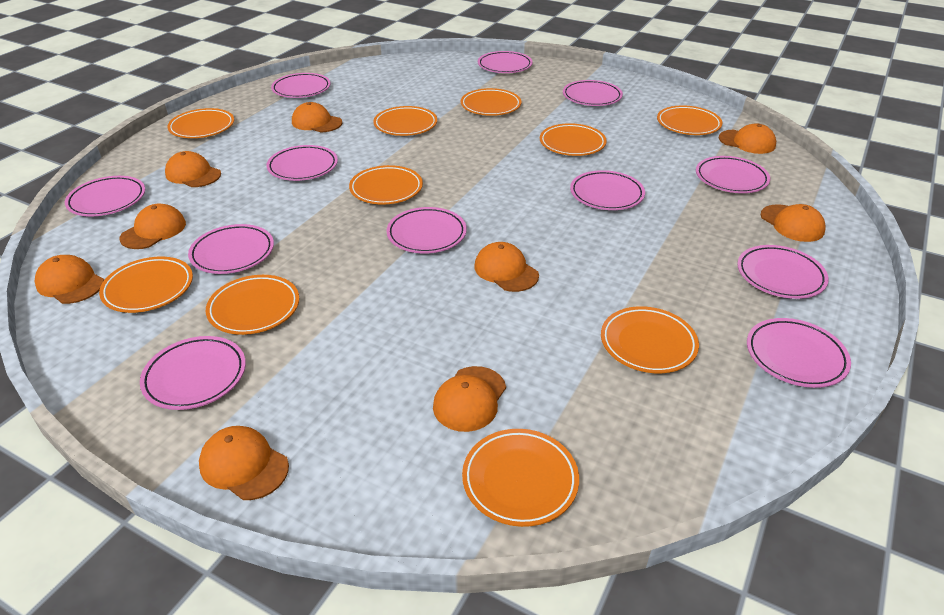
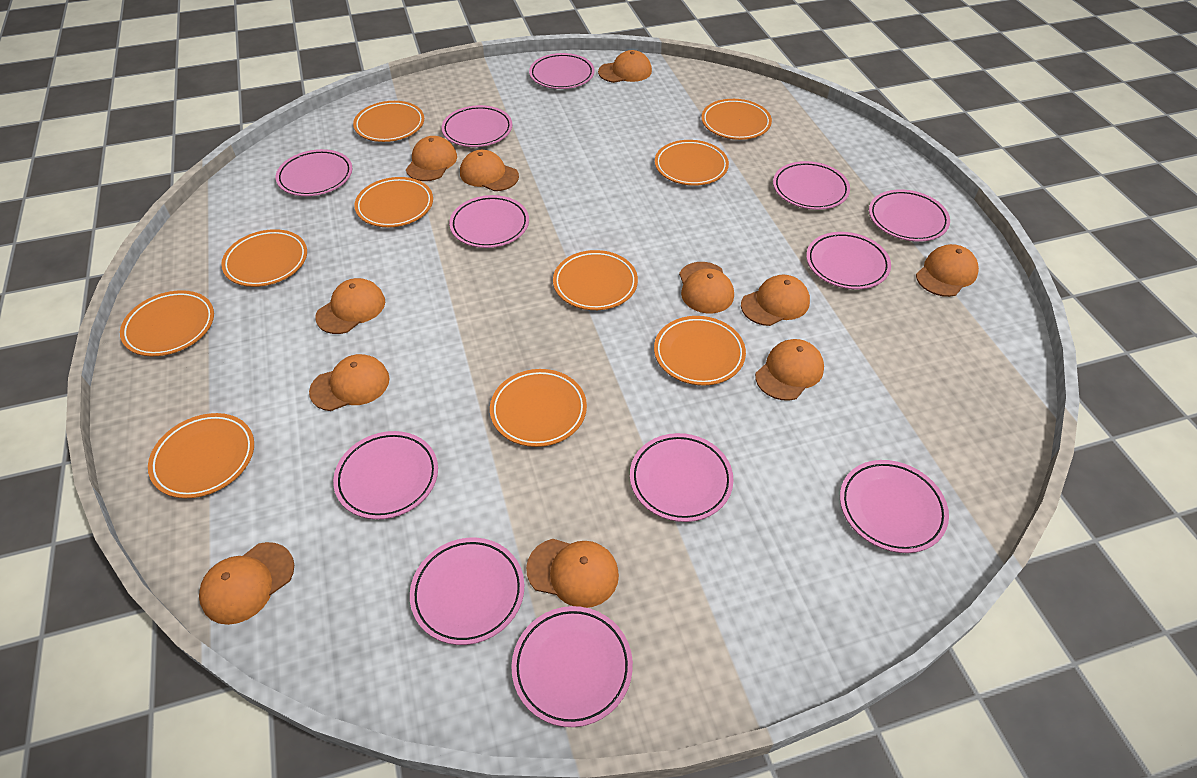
orange cap: 9 -> 11

